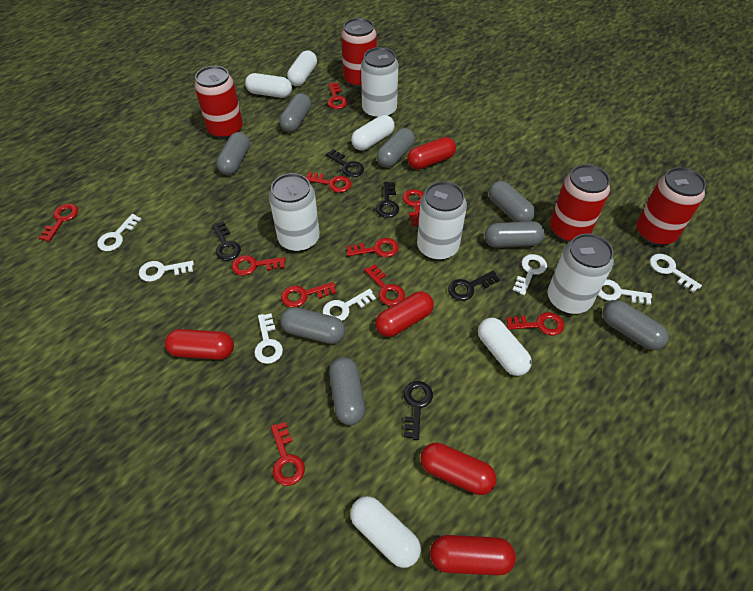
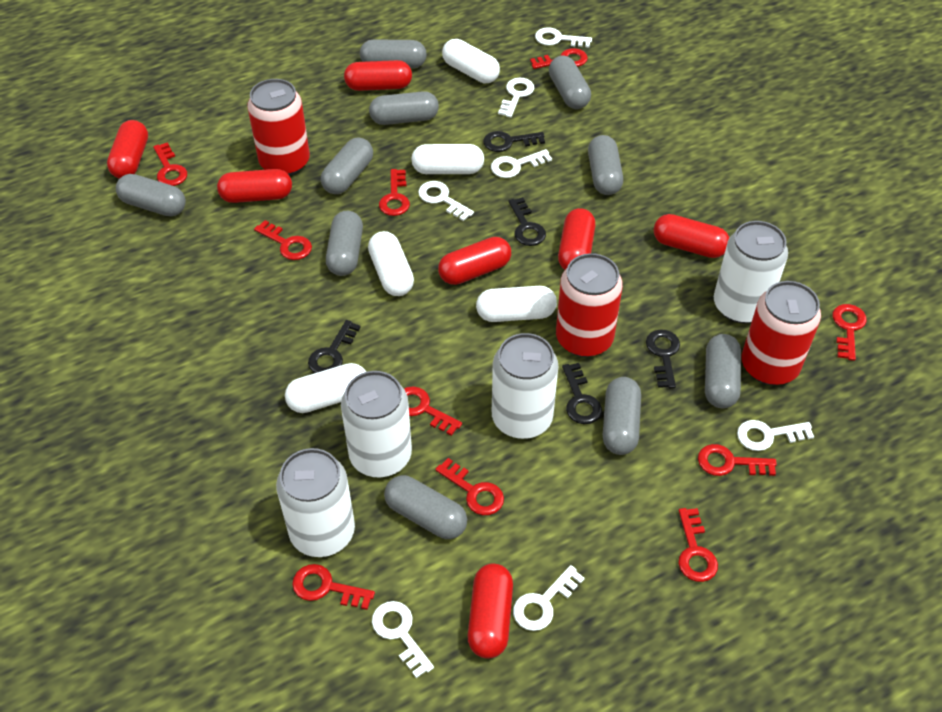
grey capsule: 8 -> 10
red can: 4 -> 3
red capsule: 5 -> 7

